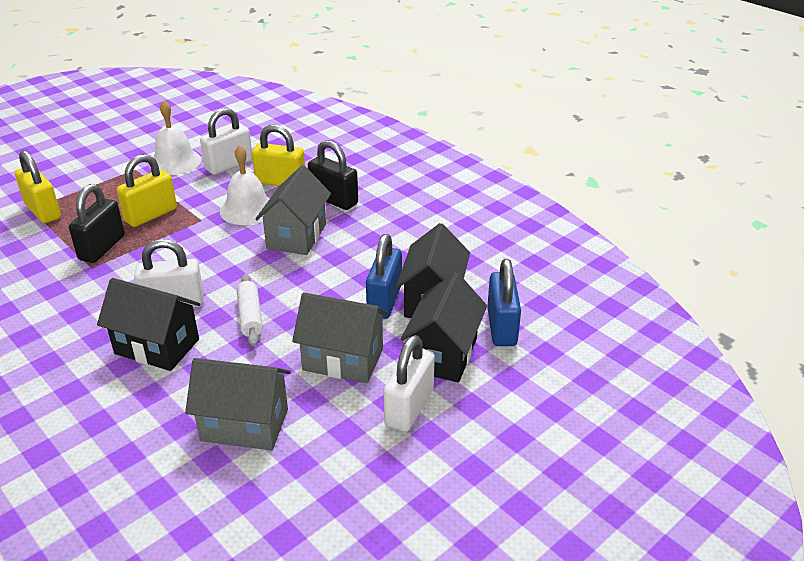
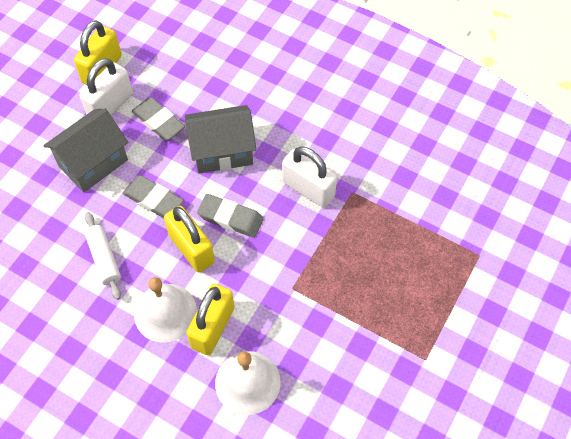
black house: 3 -> 0
black padlock: 2 -> 0
blue padlock: 2 -> 0
grey eraser: 0 -> 3
grey house: 3 -> 2
white padlock: 3 -> 2

